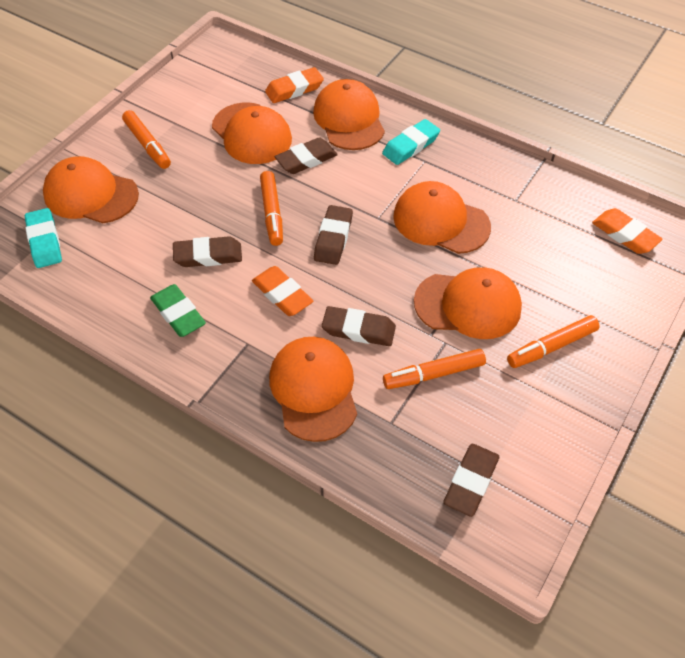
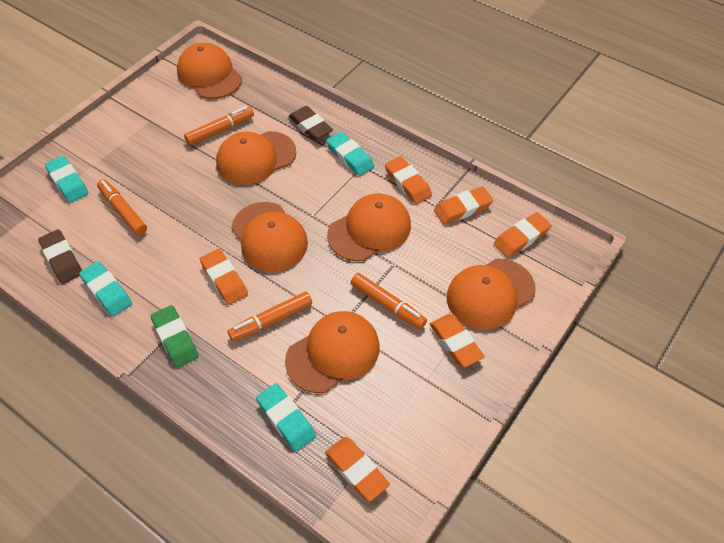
brown eraser: 5 -> 2
orange eraser: 3 -> 6
turquoise eraser: 2 -> 4

